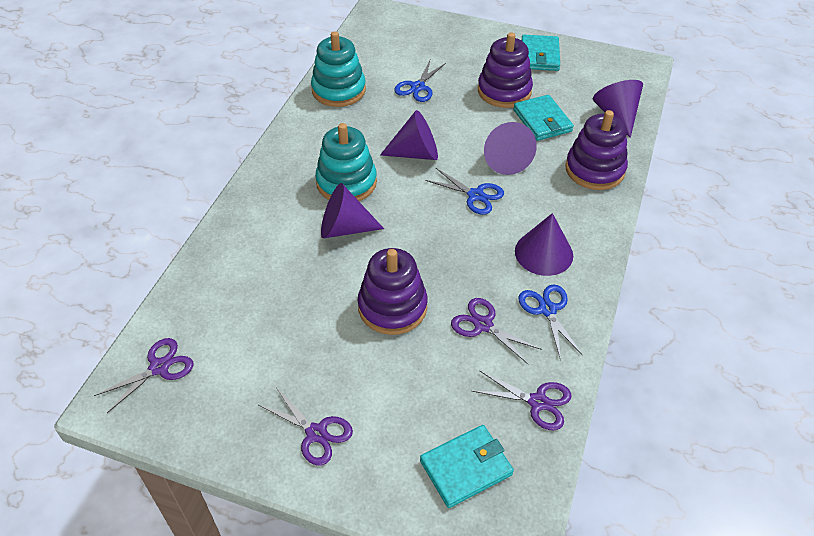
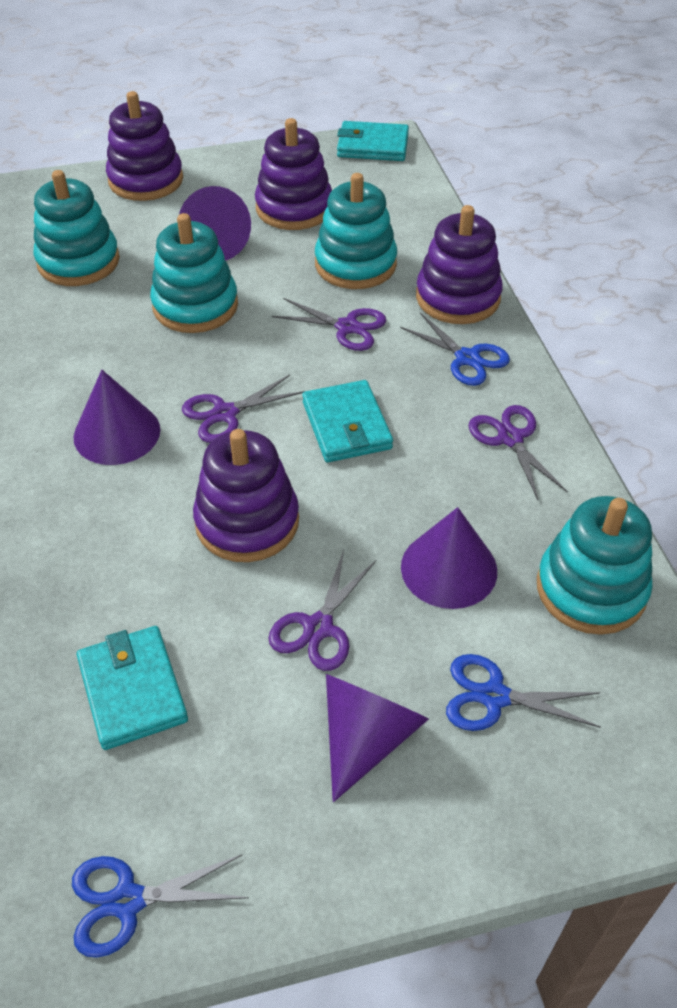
purple cone: 5 -> 4
purple stacking toy: 3 -> 4
turquoise stacking toy: 2 -> 4

